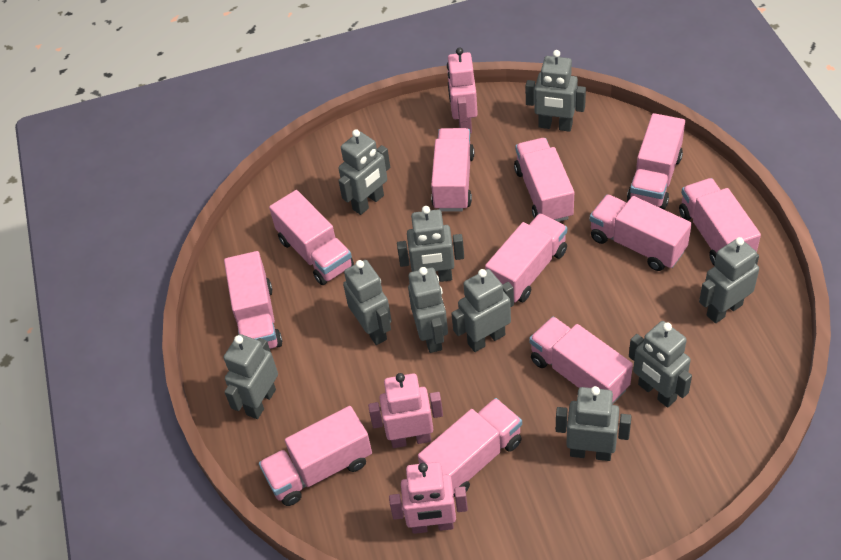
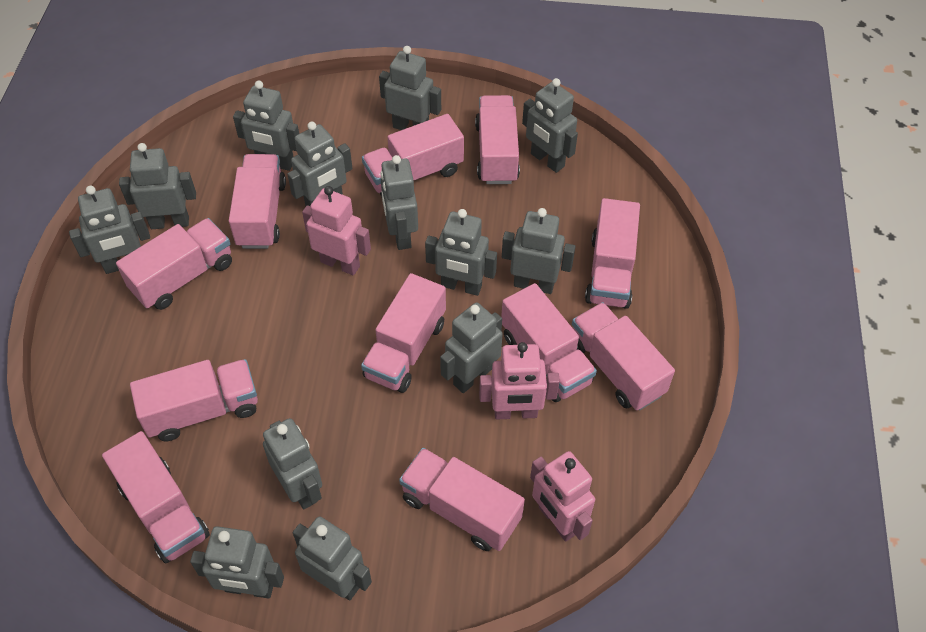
grey robot: 10 -> 13

